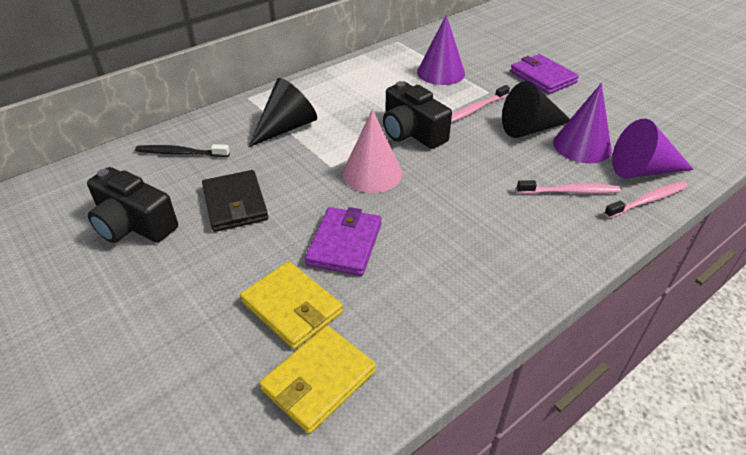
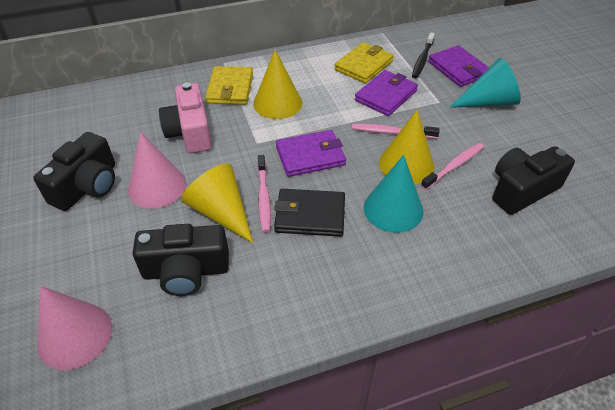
black camera: 2 -> 3
black cone: 2 -> 0
pink camera: 0 -> 1
pink cone: 1 -> 2
purple cone: 3 -> 0
purple wallet: 2 -> 3
turquoise cone: 0 -> 2
yellow cone: 0 -> 3

